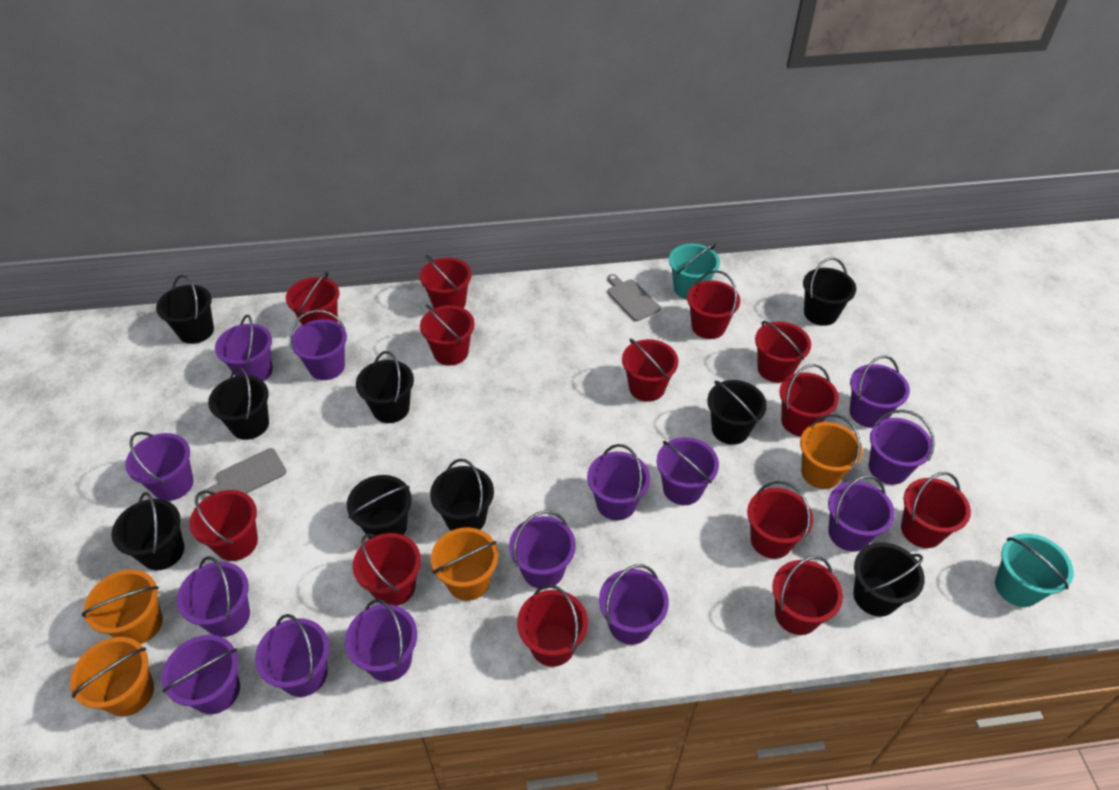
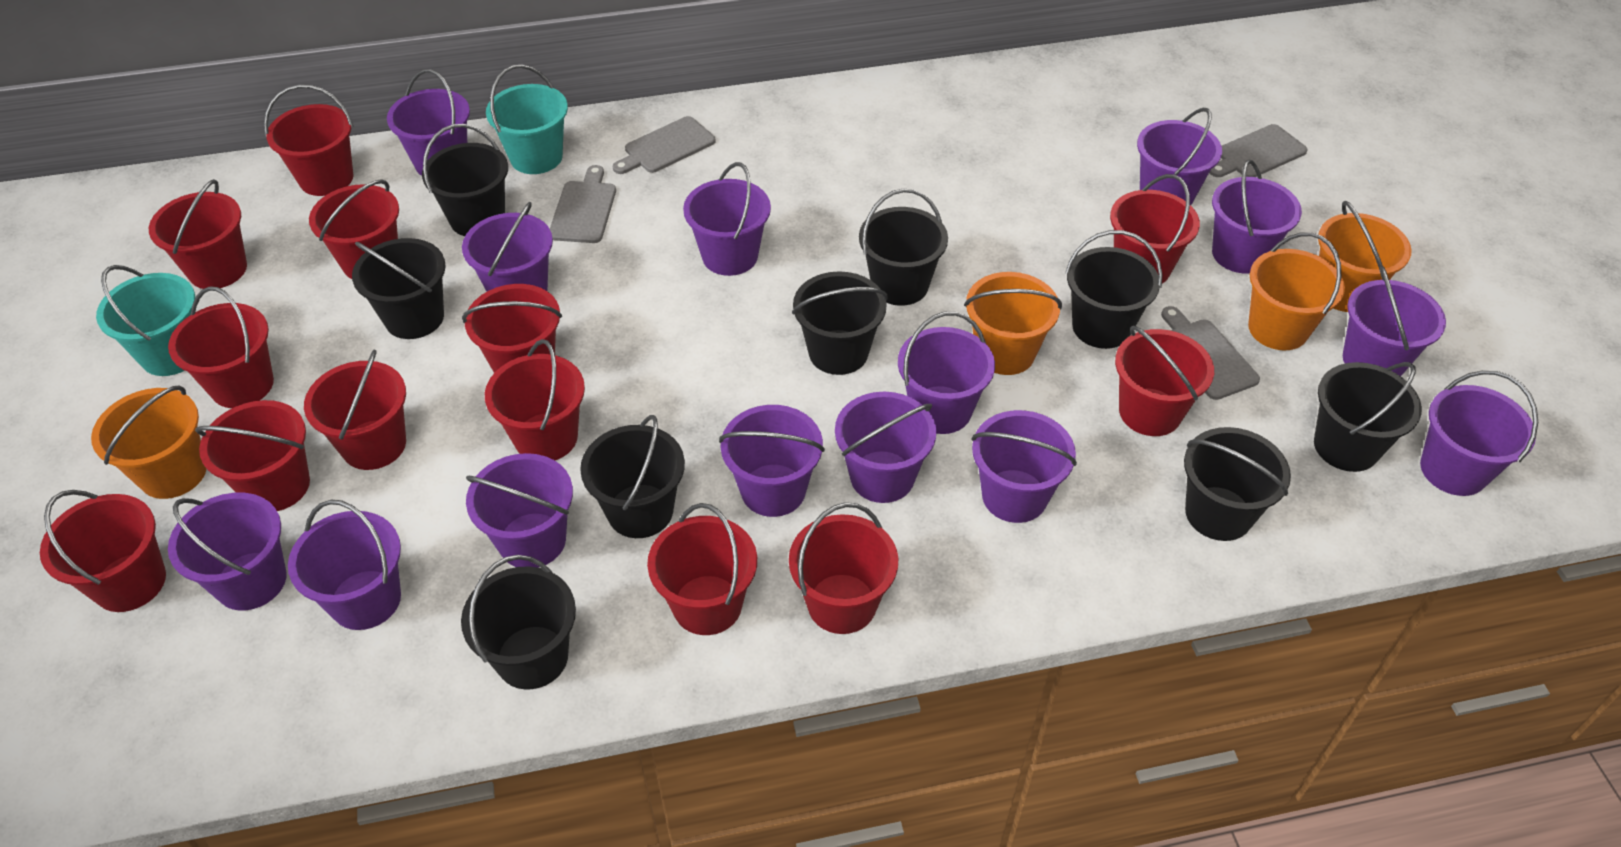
grey cutting board: 2 -> 4

